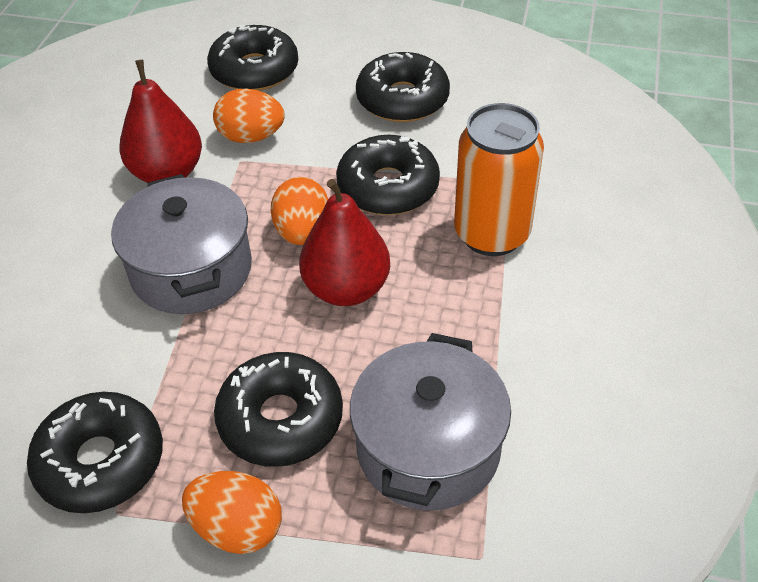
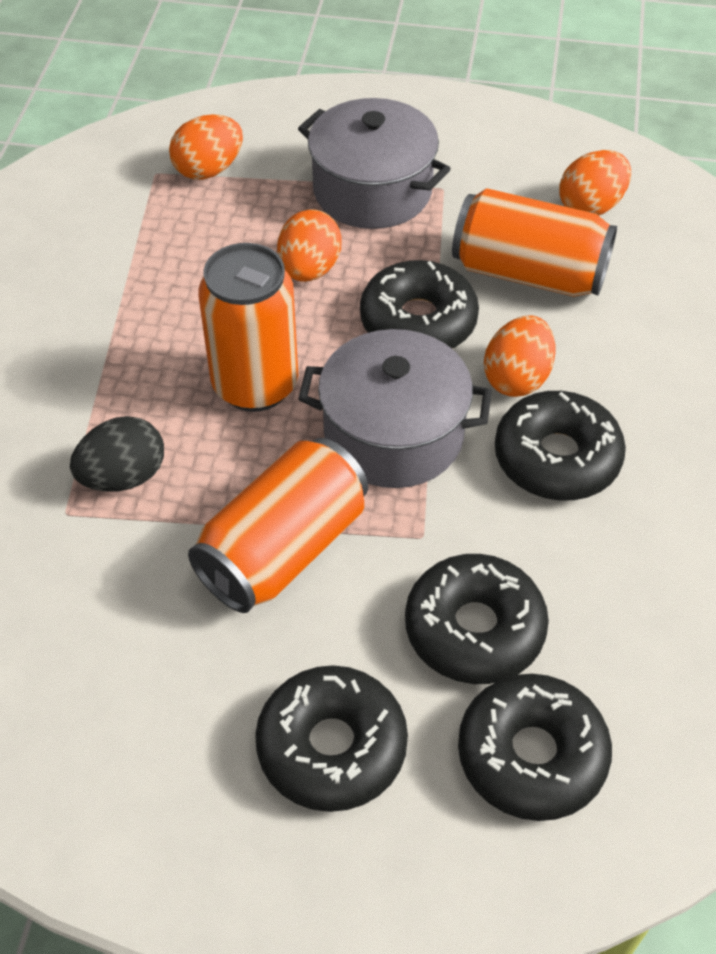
black egg: 0 -> 1
orange can: 1 -> 3
orange egg: 3 -> 4
red pear: 2 -> 0

